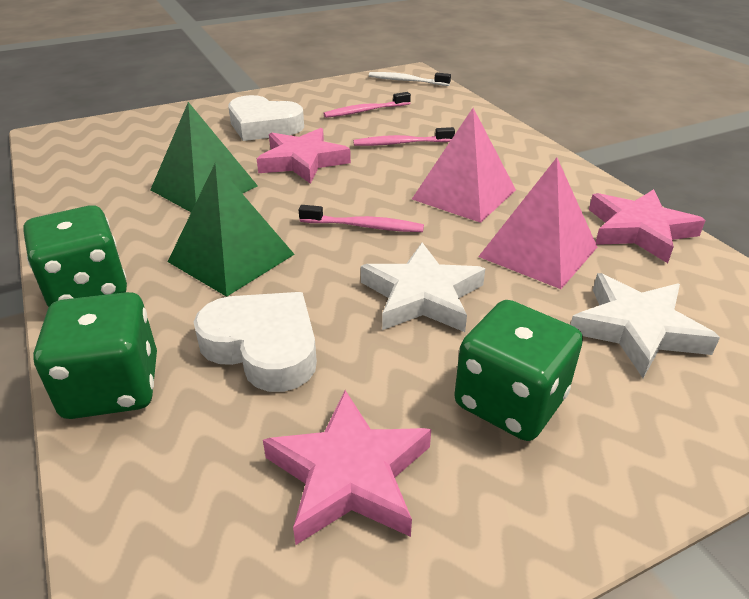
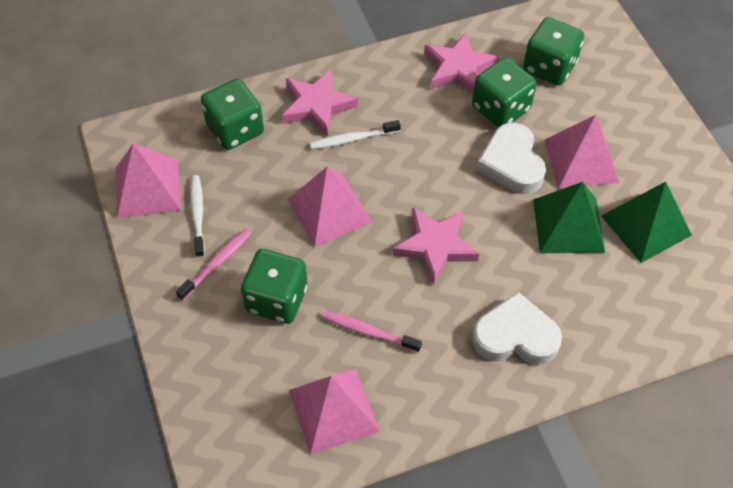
green dice: 3 -> 4
pink pyramid: 2 -> 4
pink toothbrush: 3 -> 2
white star: 2 -> 0
white toothbrush: 1 -> 2

